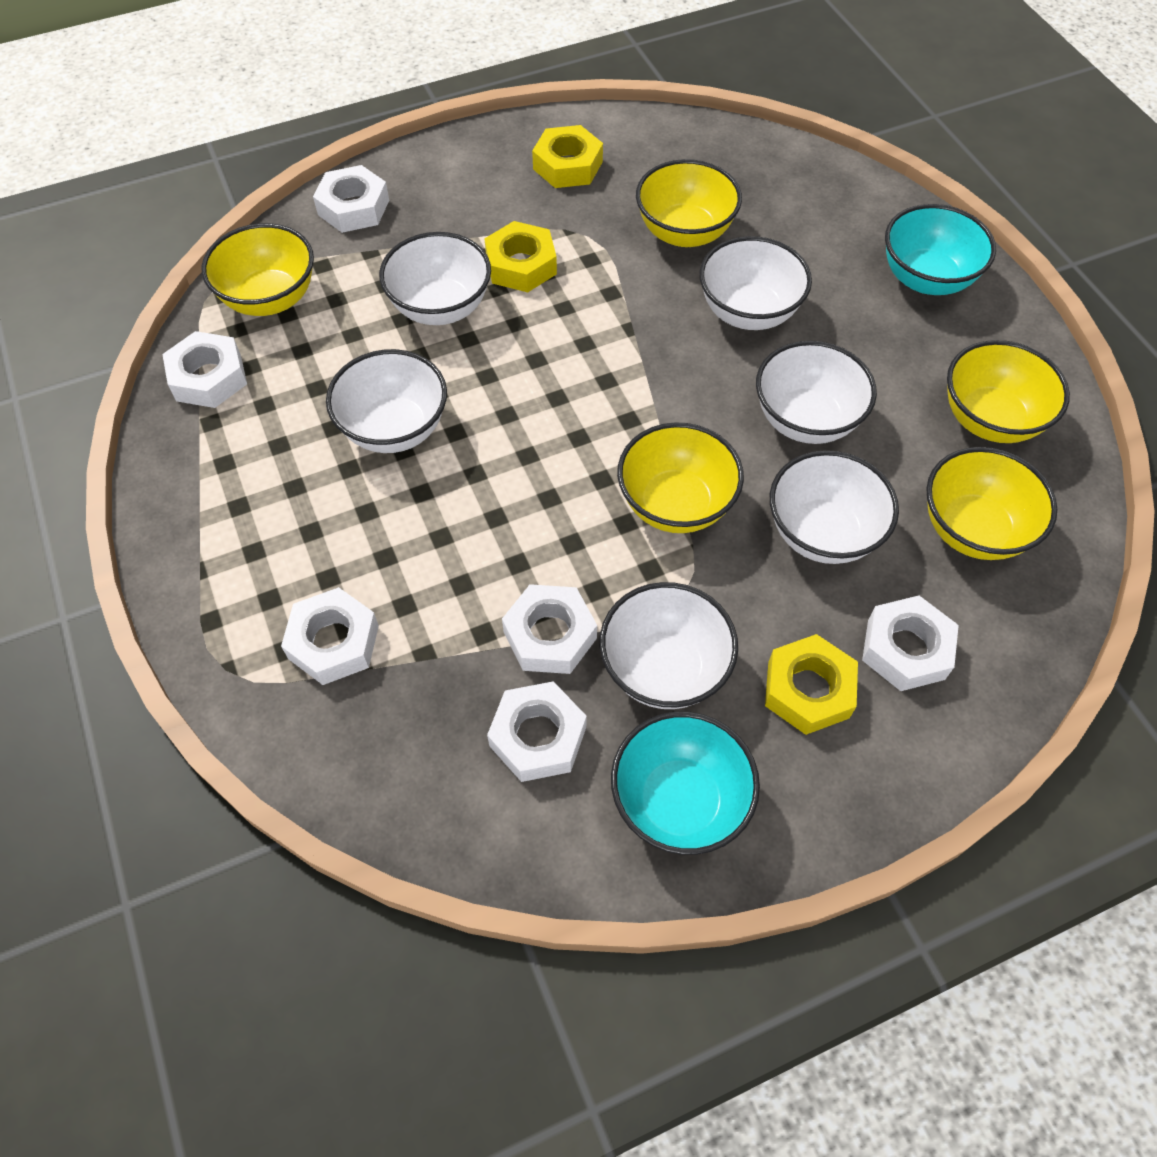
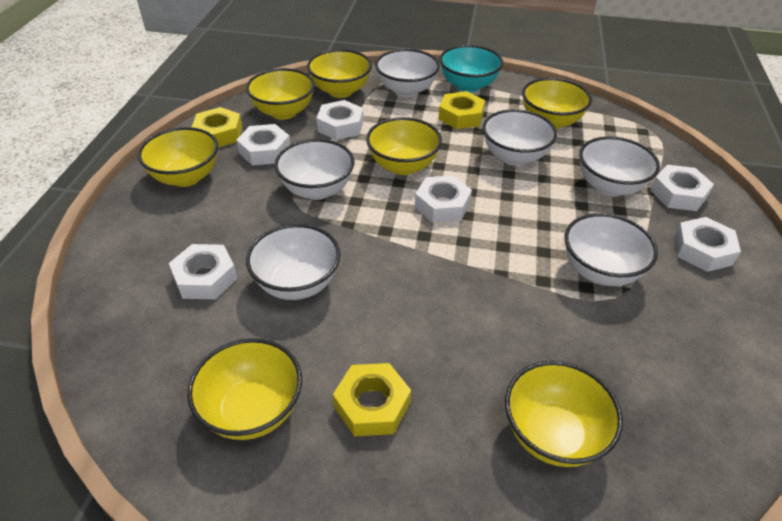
turquoise bowl: 2 -> 1
yellow bowl: 5 -> 7

